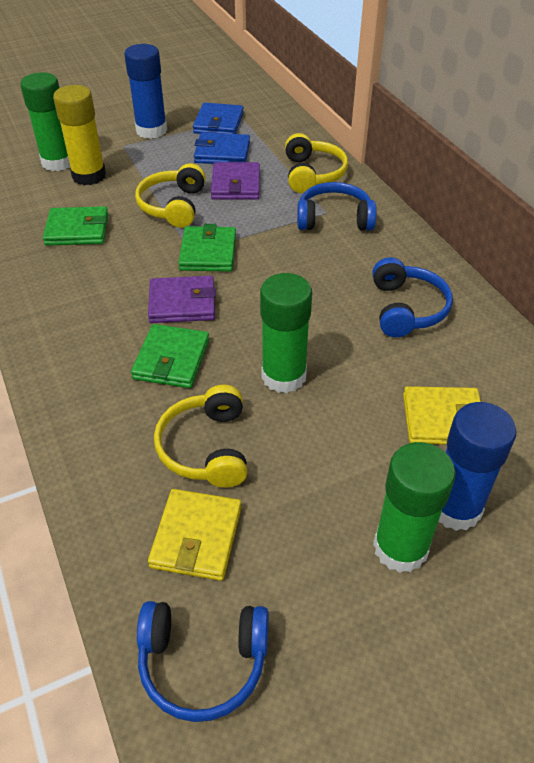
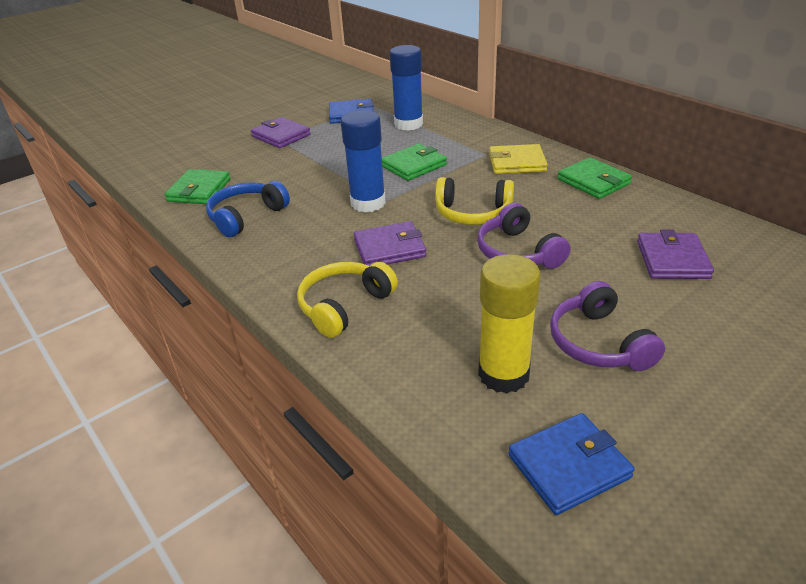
blue headphones: 3 -> 1
green glue stick: 3 -> 0
purple headphones: 0 -> 2
purple wallet: 2 -> 3
yellow headphones: 3 -> 2
yellow wallet: 2 -> 1

